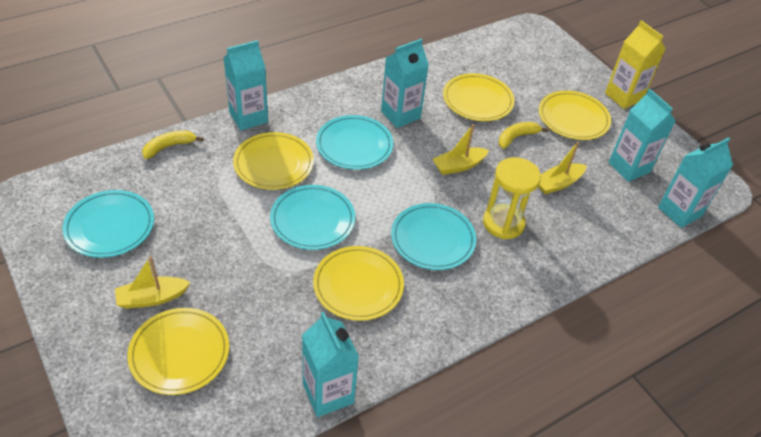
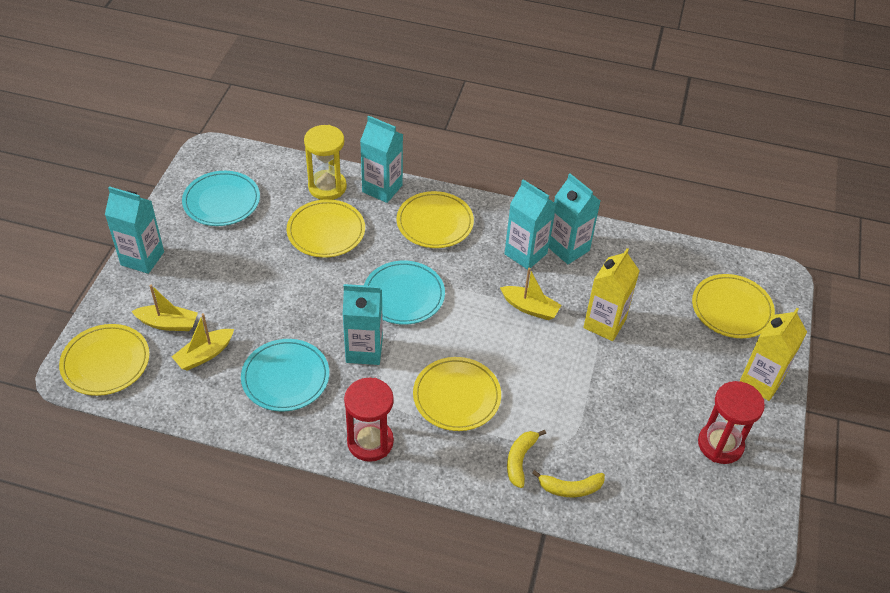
red hourglass: 0 -> 2
turquoise plate: 4 -> 3
yellow carton: 1 -> 2

